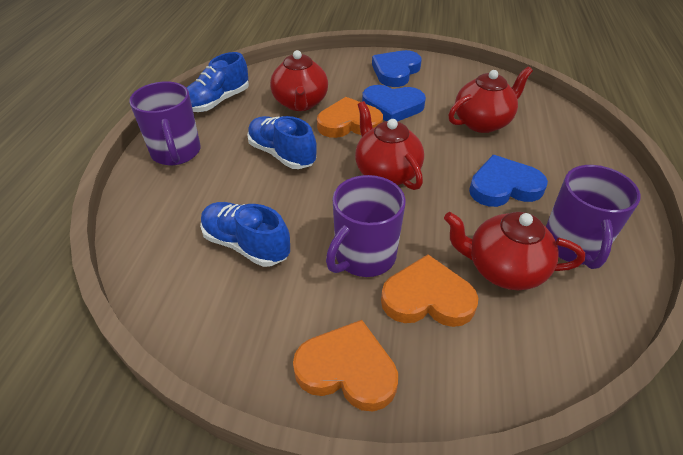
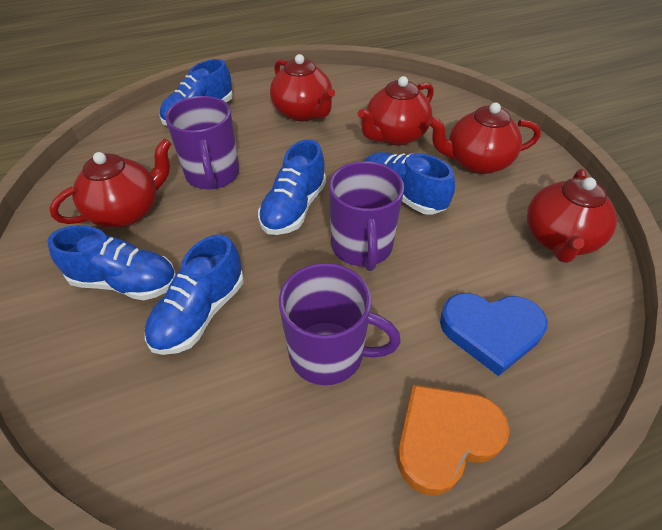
blue heart: 3 -> 1
blue shoe: 3 -> 5
orange heart: 3 -> 1
red teapot: 4 -> 5

